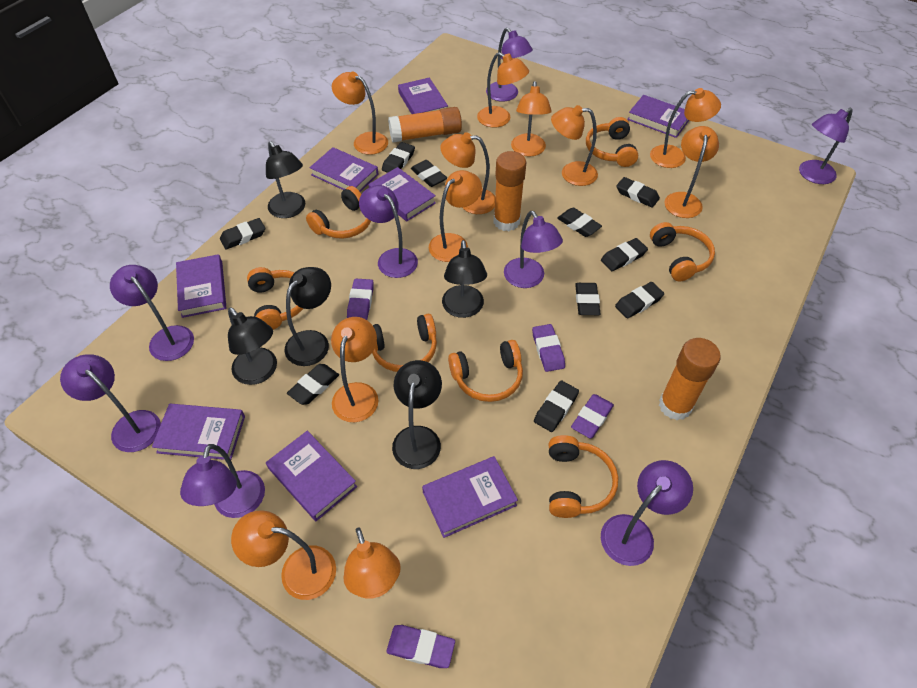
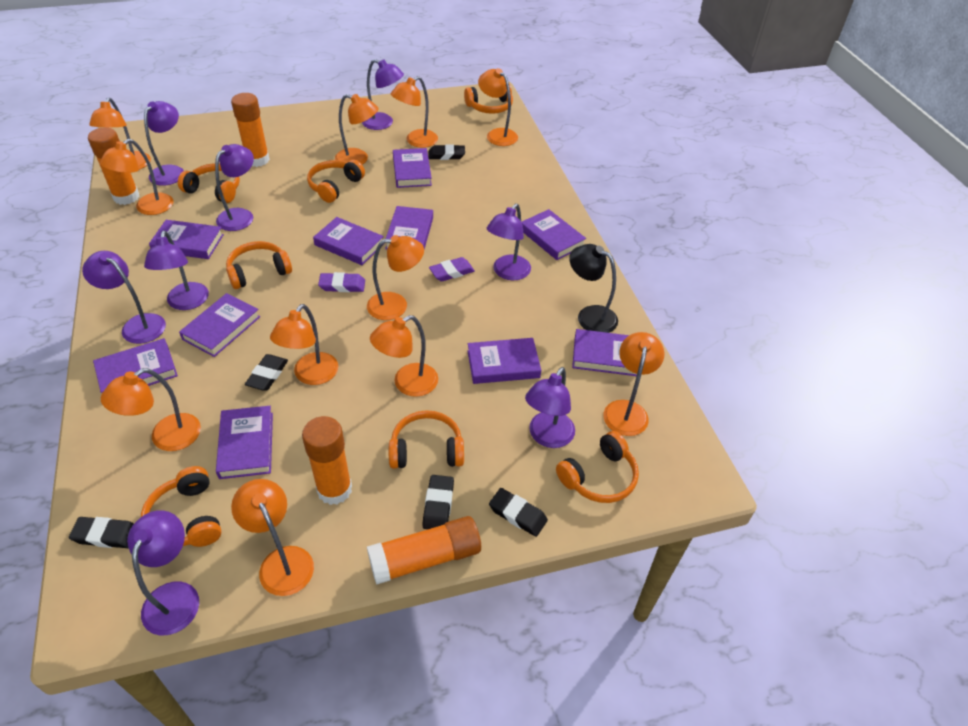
black eraser: 10 -> 5
black lamp: 5 -> 1
orange glue stick: 3 -> 4
purple book: 8 -> 10
purple eraser: 4 -> 2

